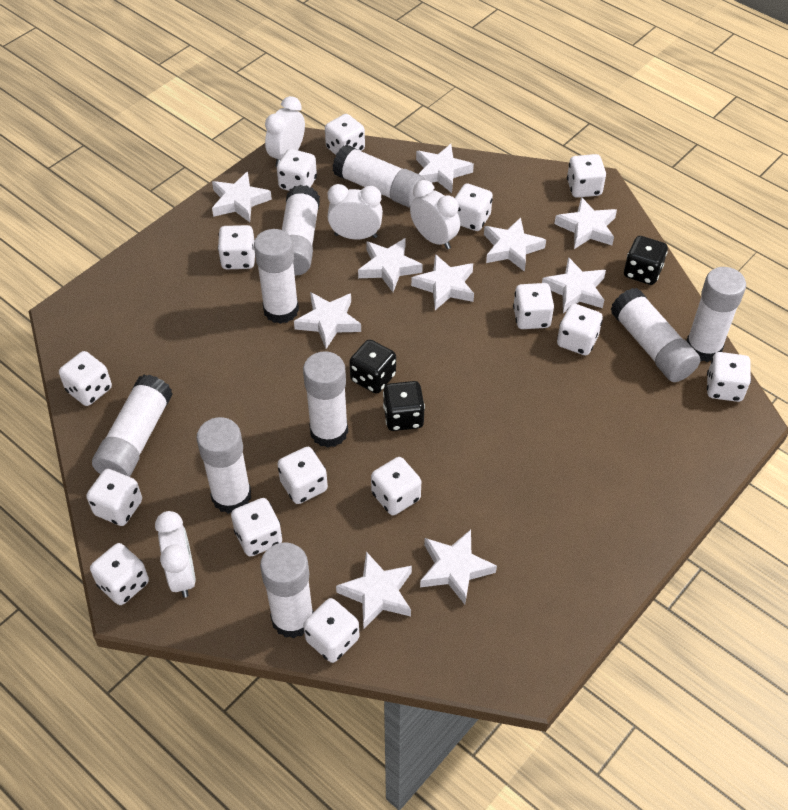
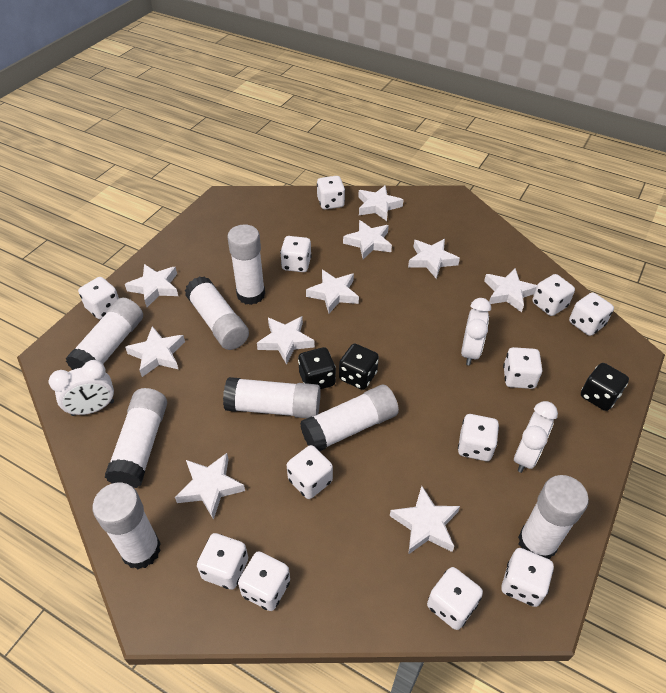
white clock: 4 -> 3
white dice: 15 -> 12
white glue stick: 9 -> 8

